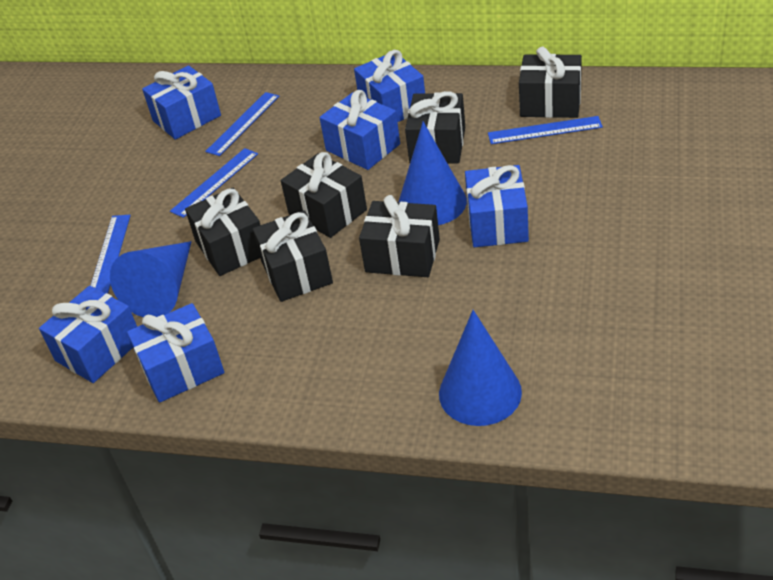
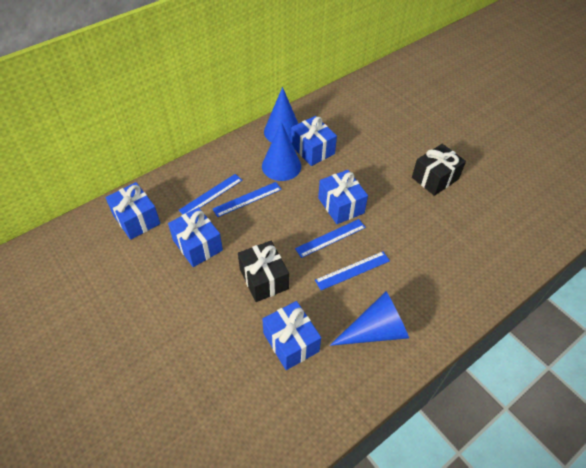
black gift: 6 -> 2
blue gift: 6 -> 5

